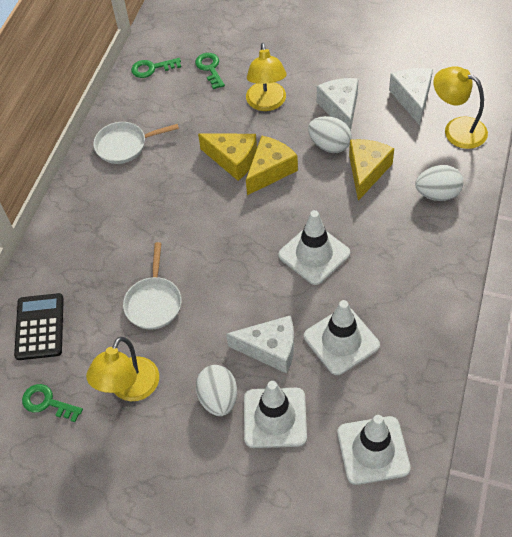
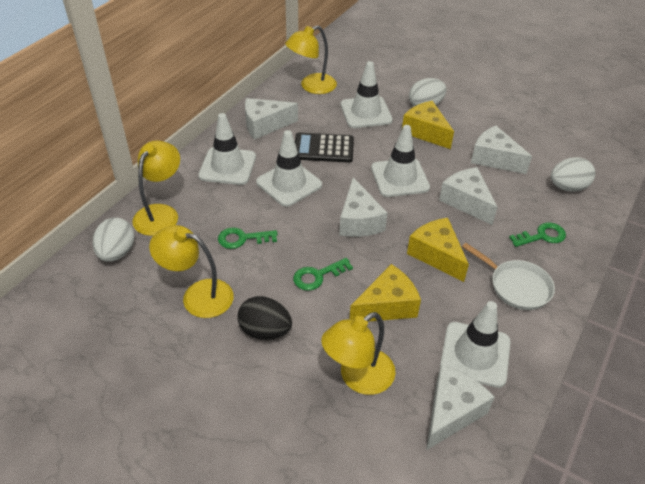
black egg: 0 -> 1
white cheese: 3 -> 5
white pan: 2 -> 1
white traffic cone: 4 -> 5
yellow lamp: 3 -> 4

